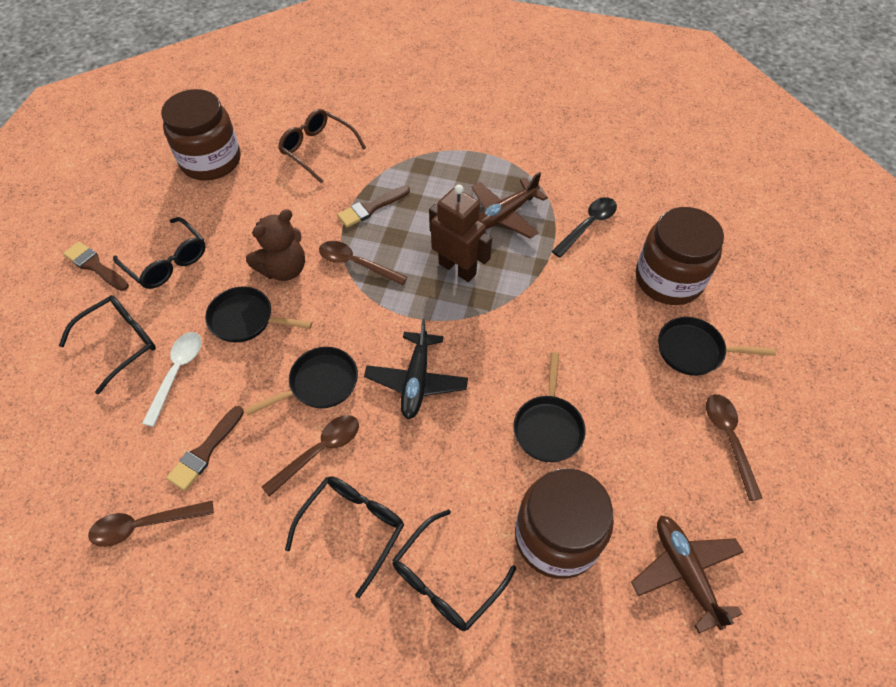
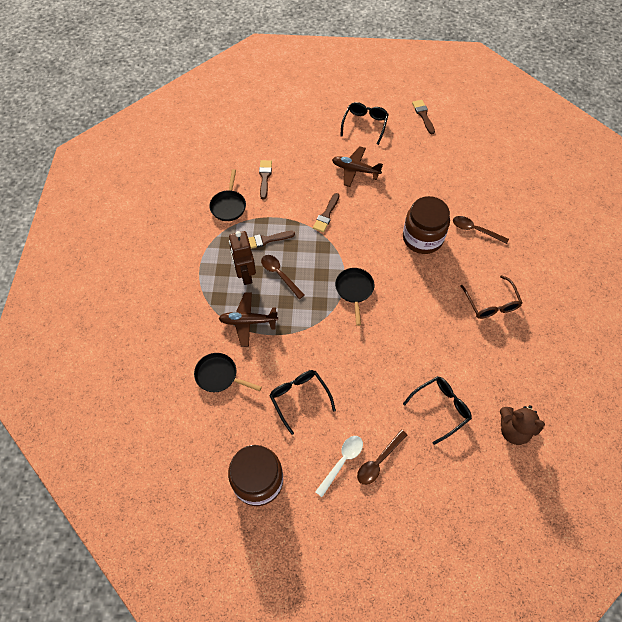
black glasses: 4 -> 3
black pan: 4 -> 3
black plane: 1 -> 0
black spoon: 1 -> 0
brown brush: 3 -> 4
brown jar: 3 -> 2
brown spoon: 4 -> 3

